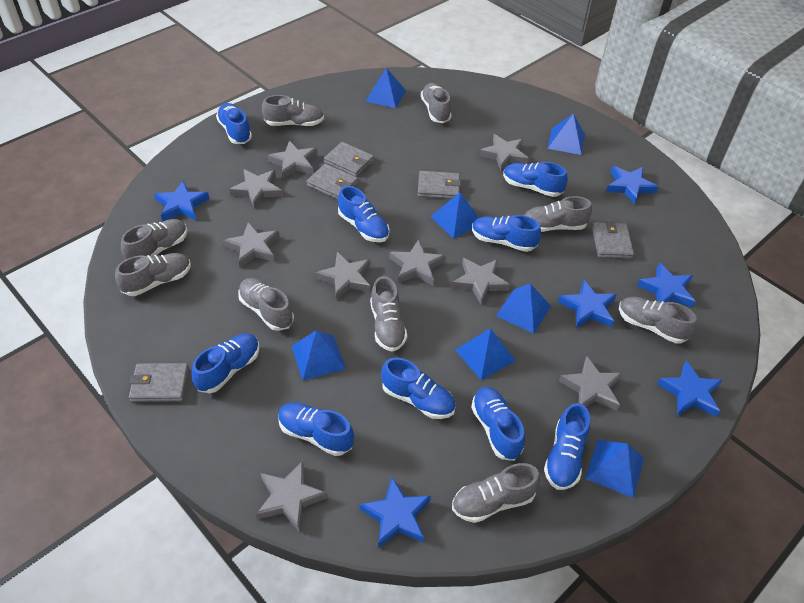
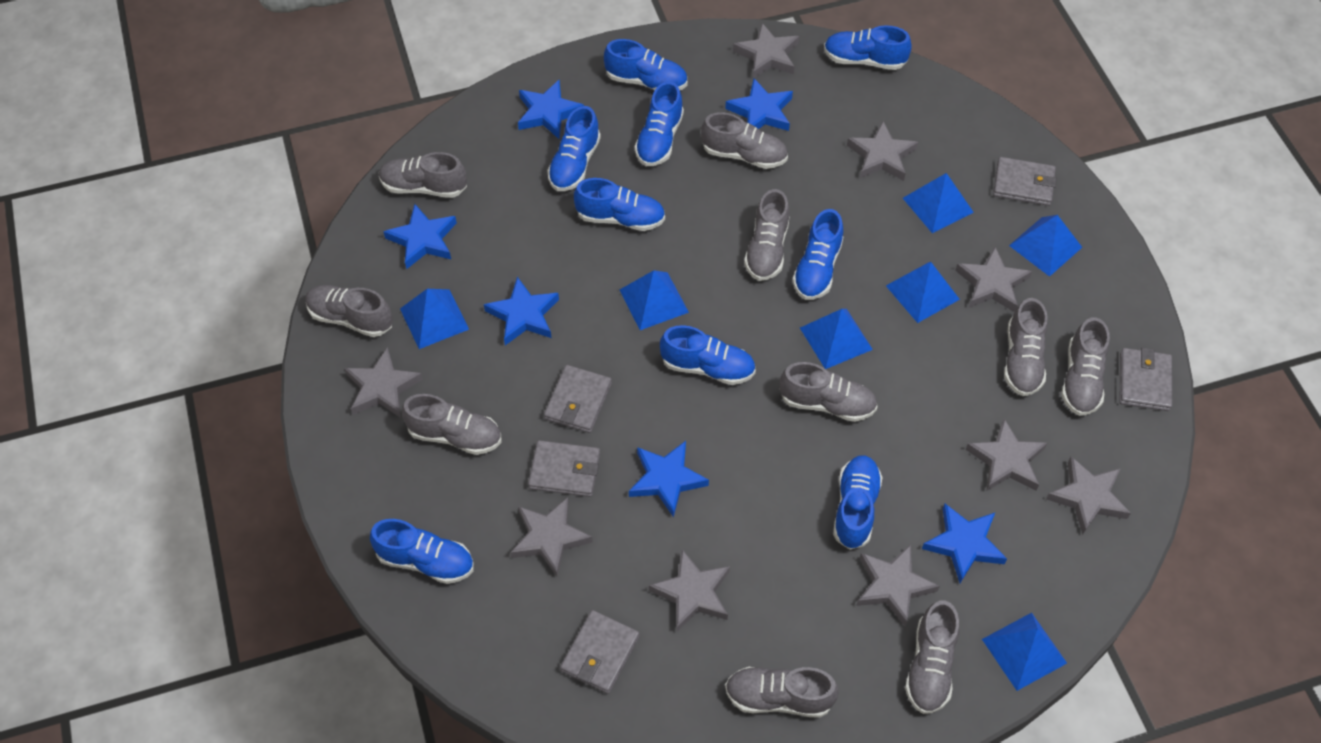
grey shoe: 9 -> 10

